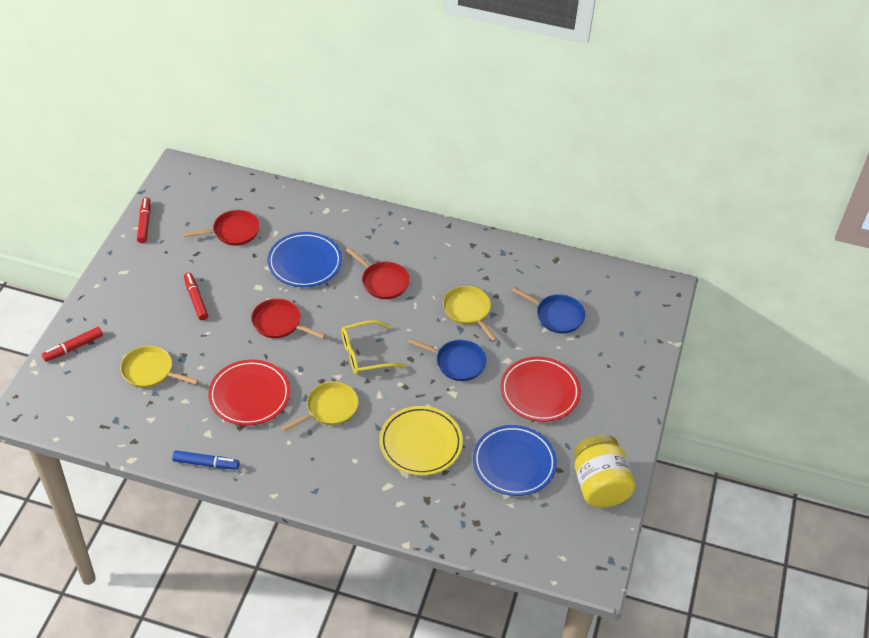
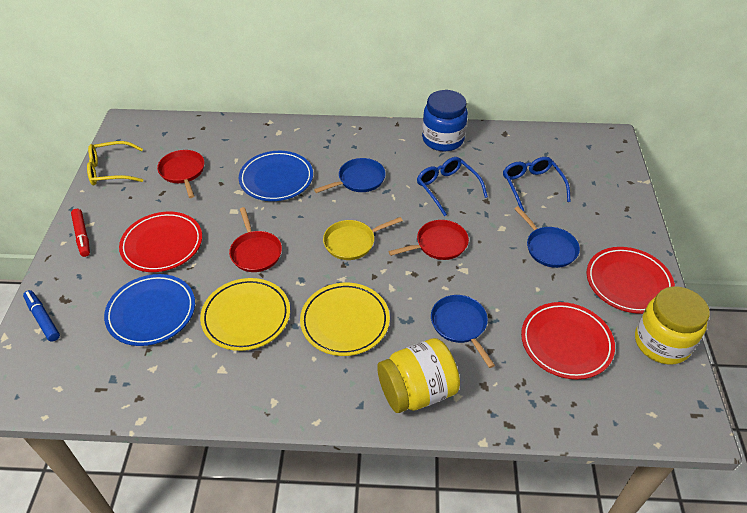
blue glasses: 0 -> 2
blue jar: 0 -> 1
blue pan: 2 -> 3
red marker: 3 -> 1
red plate: 2 -> 3
yellow jar: 1 -> 2
yellow pan: 3 -> 1
yellow plate: 1 -> 2

